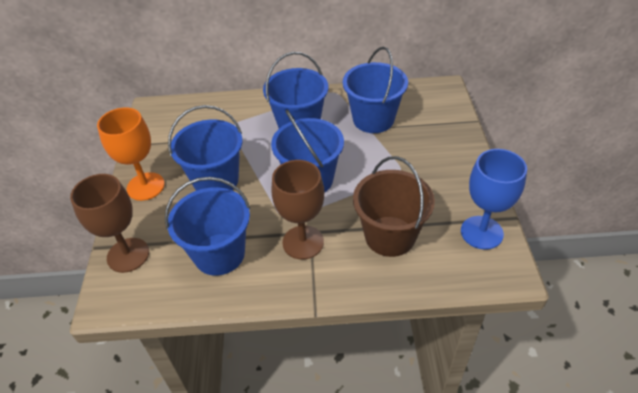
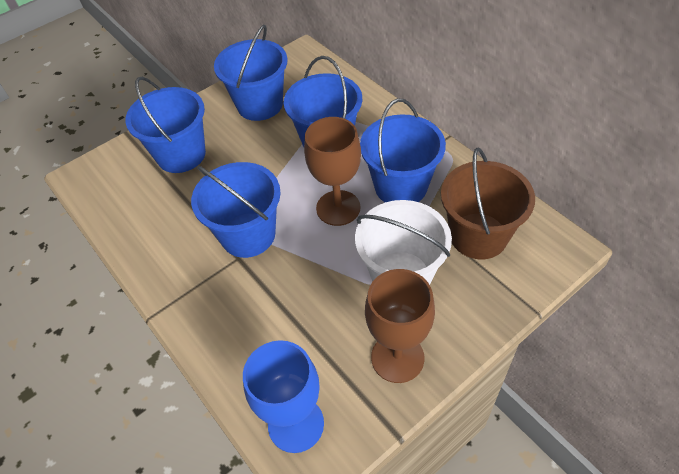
orange goblet: 1 -> 0
white bucket: 0 -> 1

